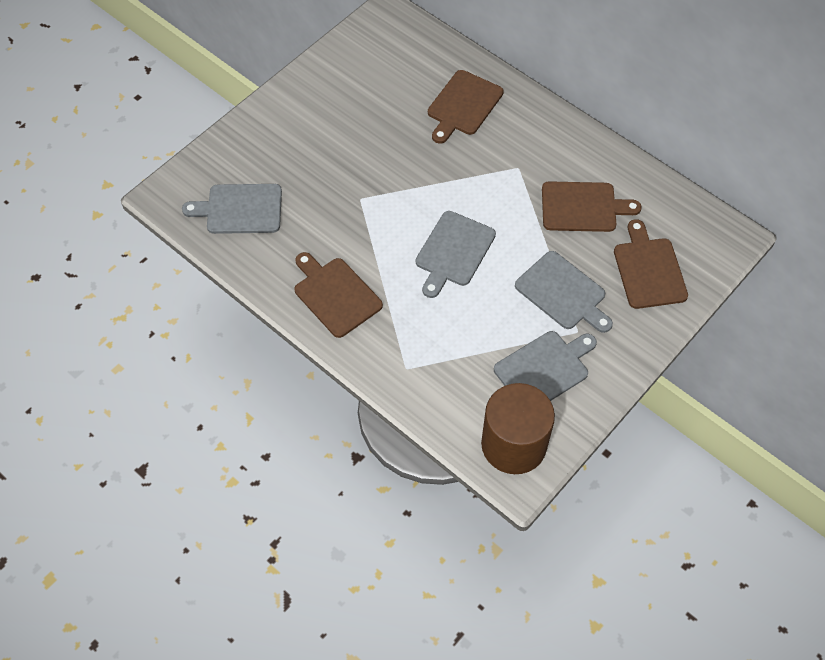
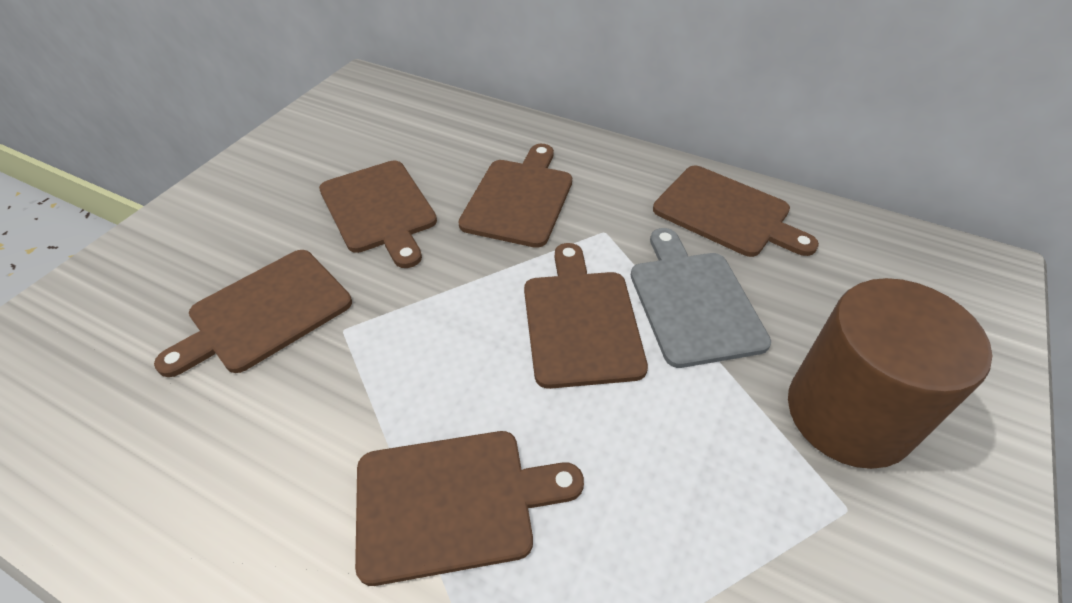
brown cutting board: 4 -> 6
grey cutting board: 4 -> 1

